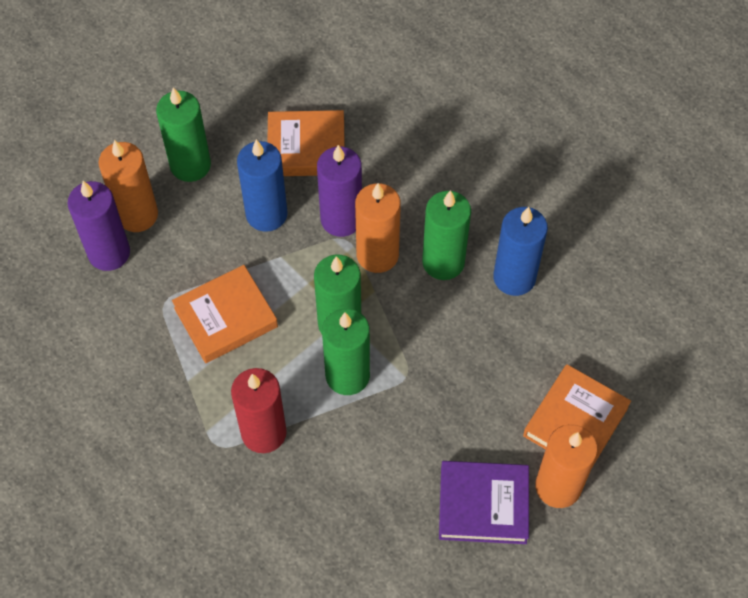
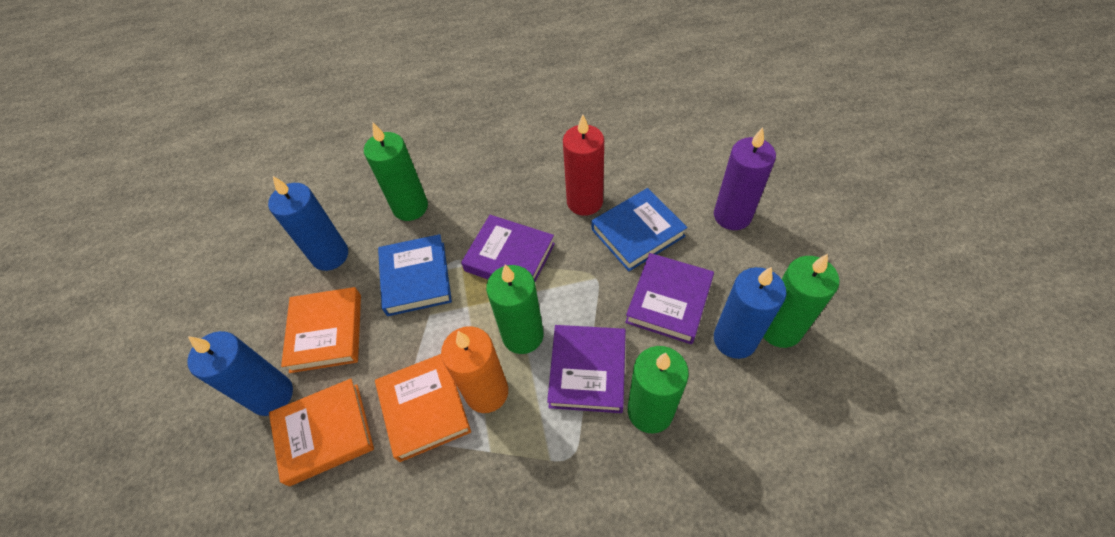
blue book: 0 -> 2
blue candle: 2 -> 3
orange candle: 3 -> 1
purple book: 1 -> 3
purple candle: 2 -> 1

